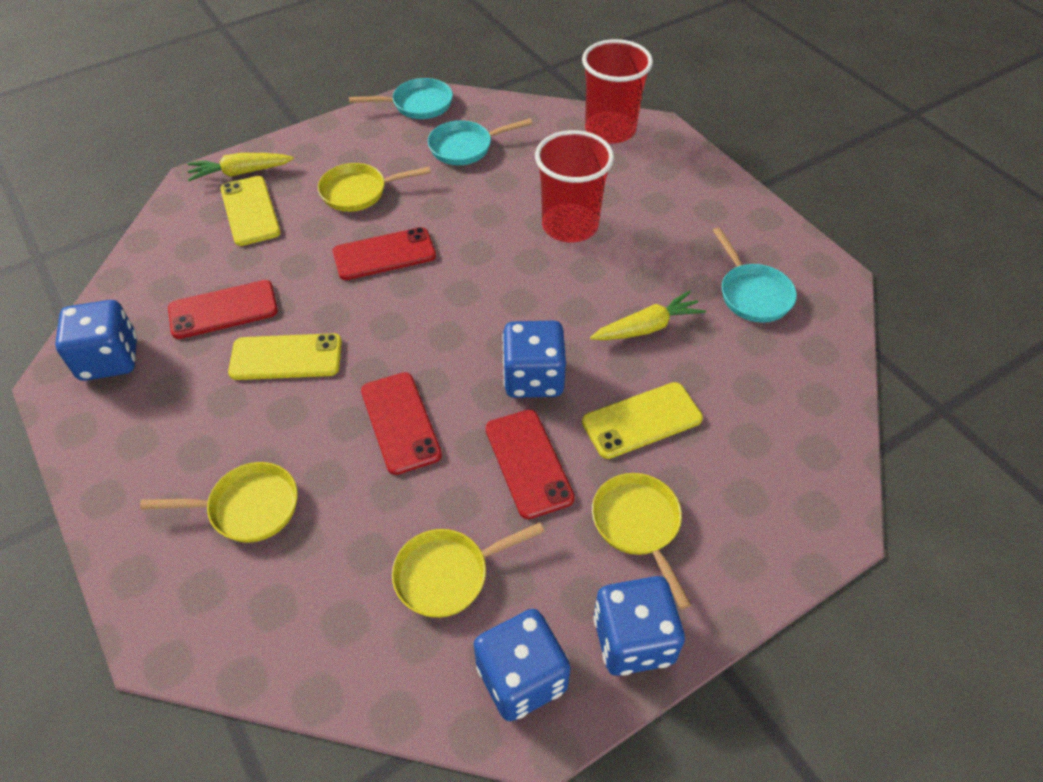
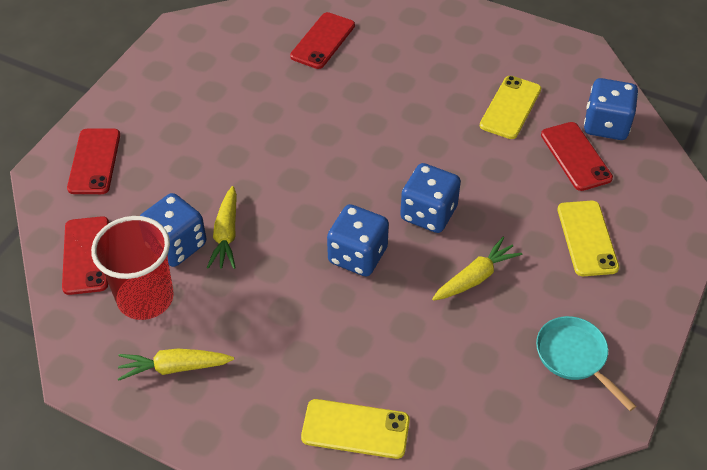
red cup: 2 -> 1
turquoise pan: 3 -> 1
yellow carrot: 2 -> 3
yellow pan: 4 -> 0

